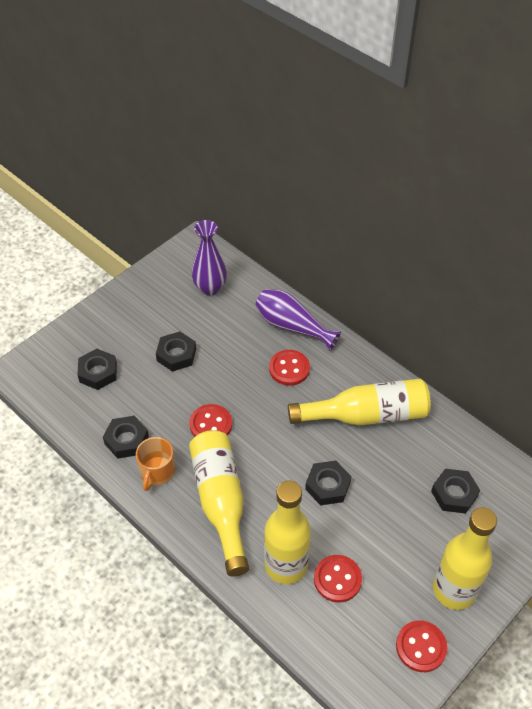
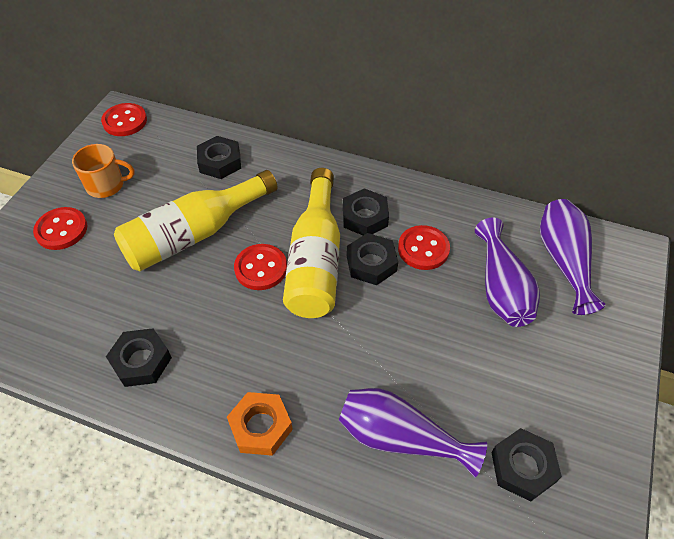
orange nut: 0 -> 1
purple vase: 2 -> 3
yellow bottle: 4 -> 2

